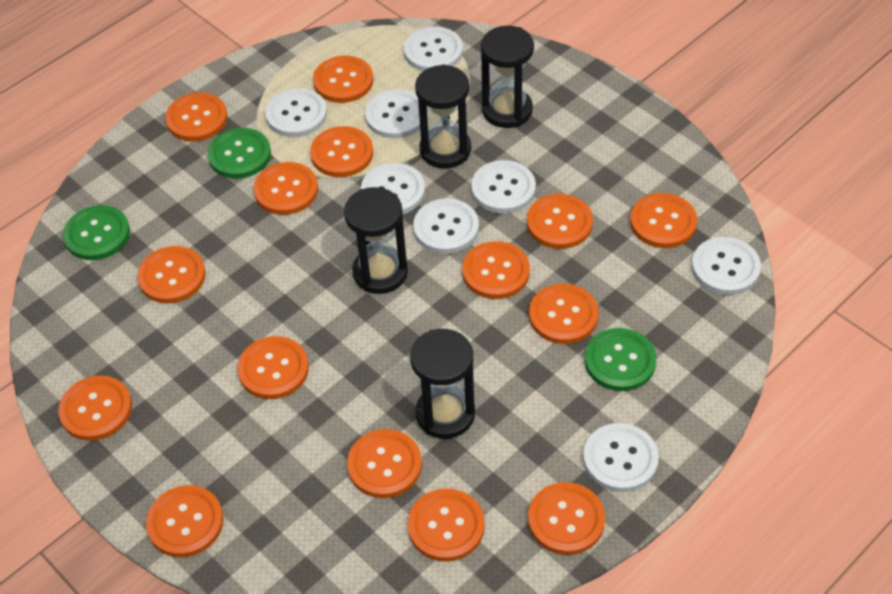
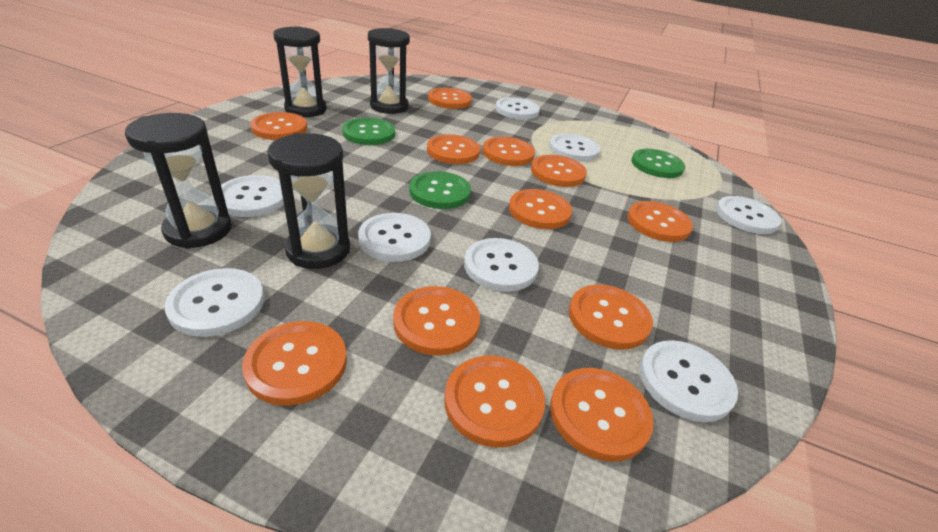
orange button: 15 -> 12

